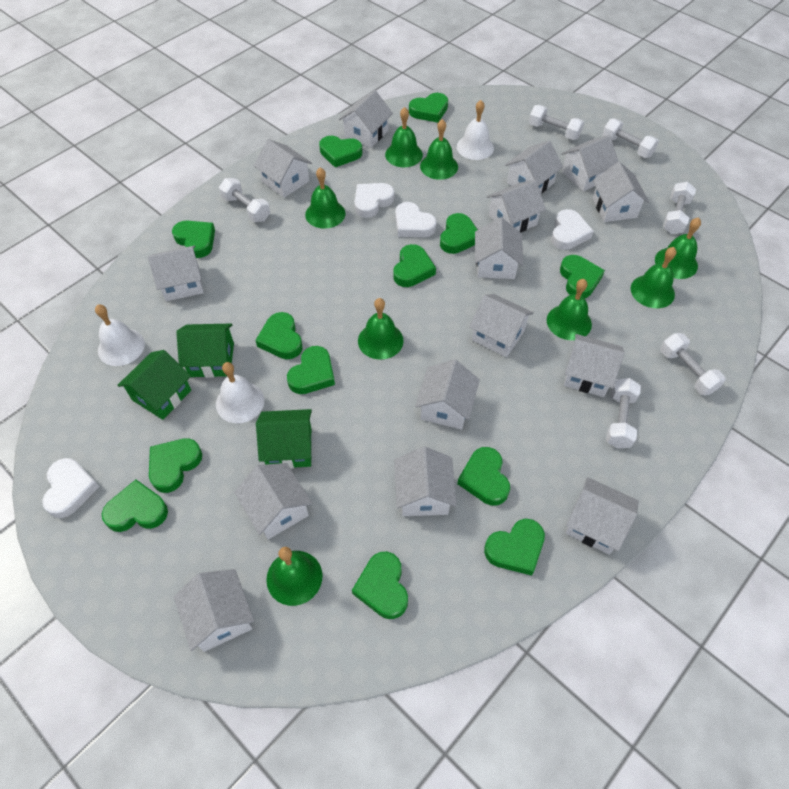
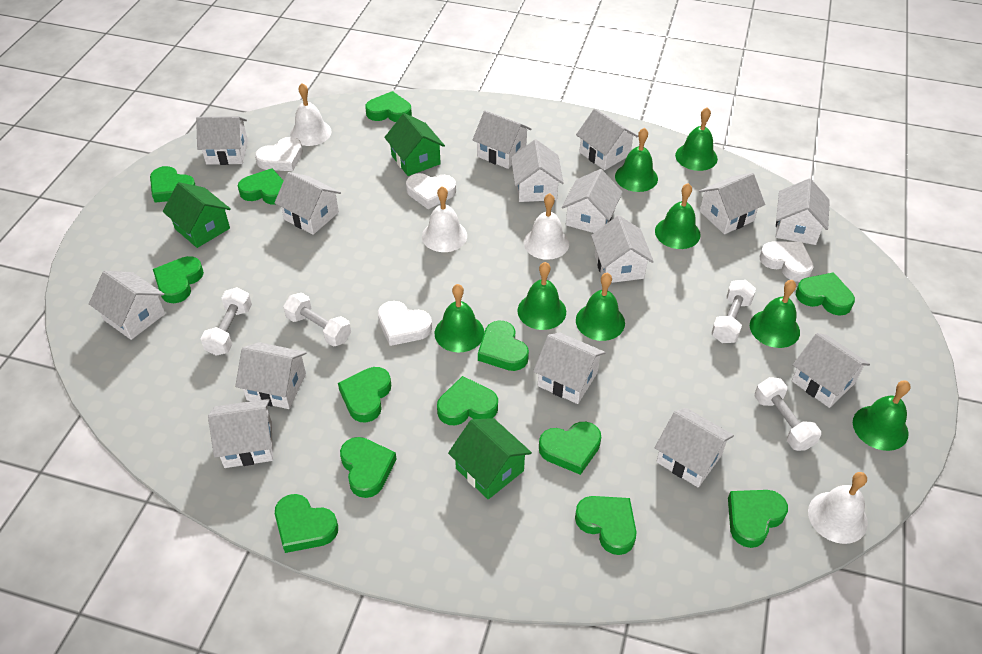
white bell: 3 -> 4
white dumbbell: 6 -> 4

